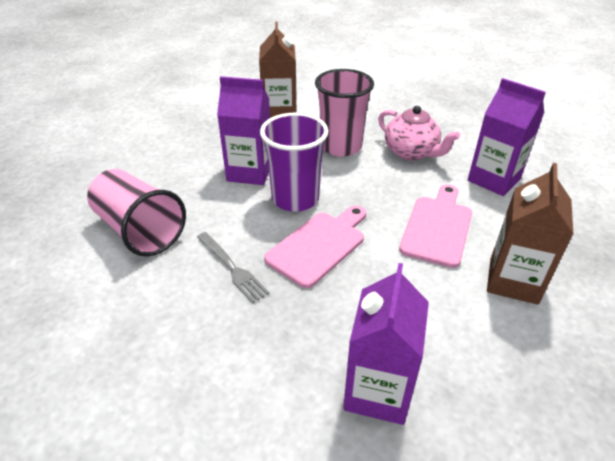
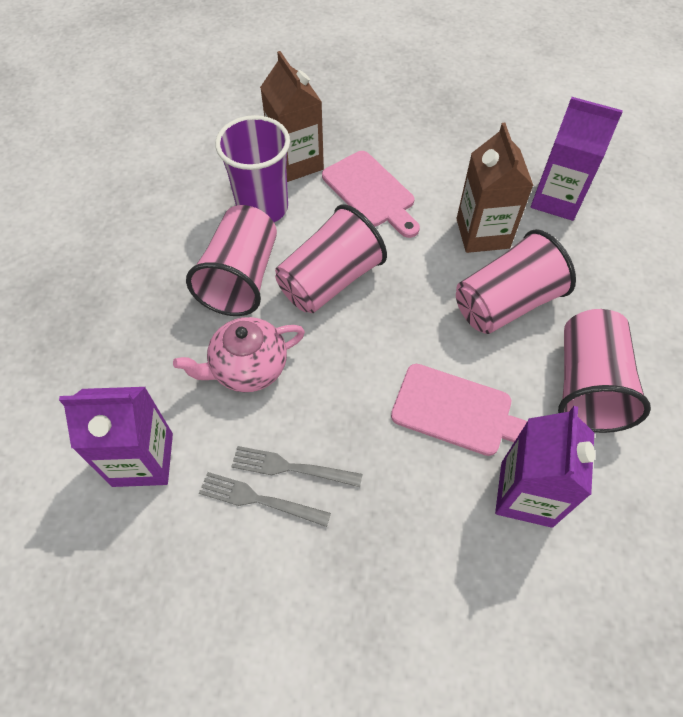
grey fork: 1 -> 2
pink cup: 2 -> 4

